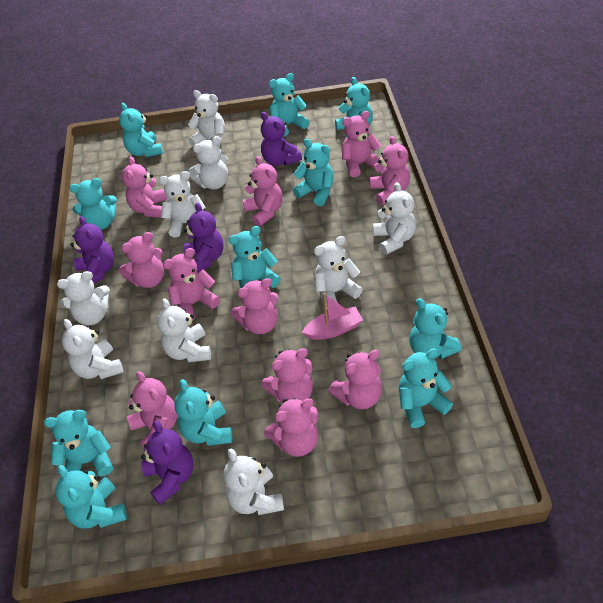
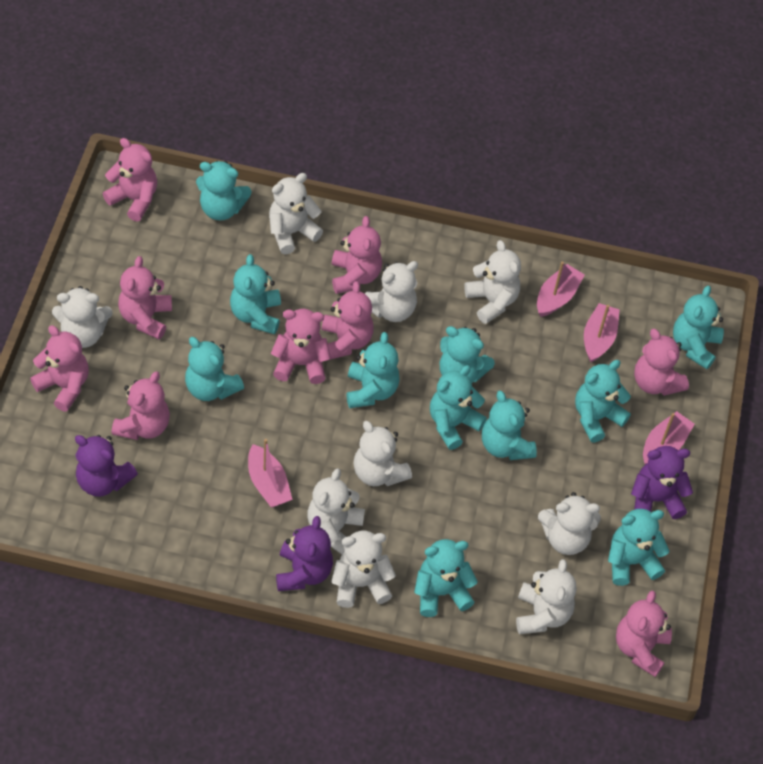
pink boat: 1 -> 4
pink teddy bear: 11 -> 9
purple teddy bear: 4 -> 3

